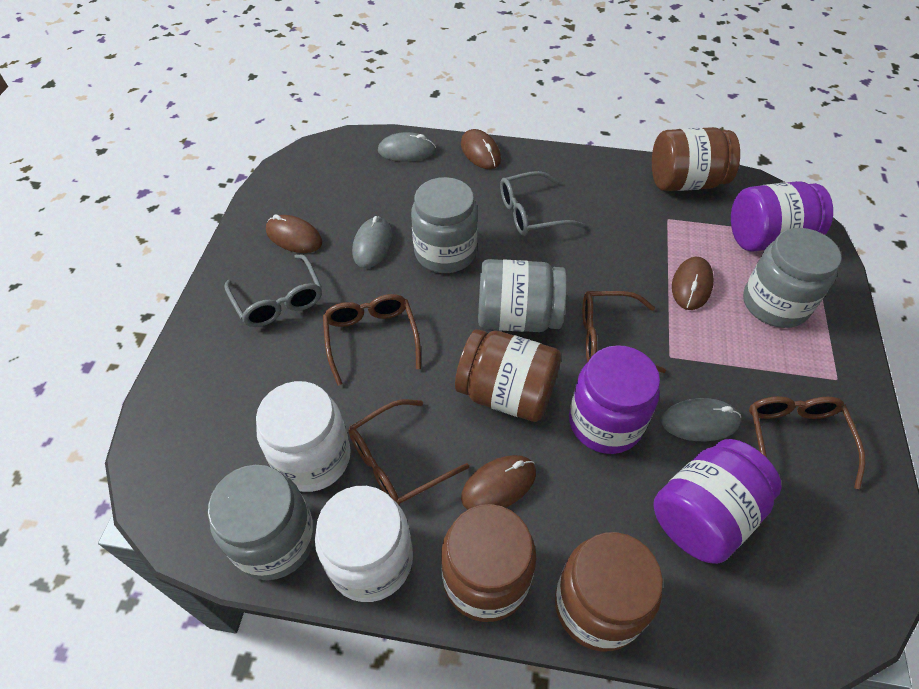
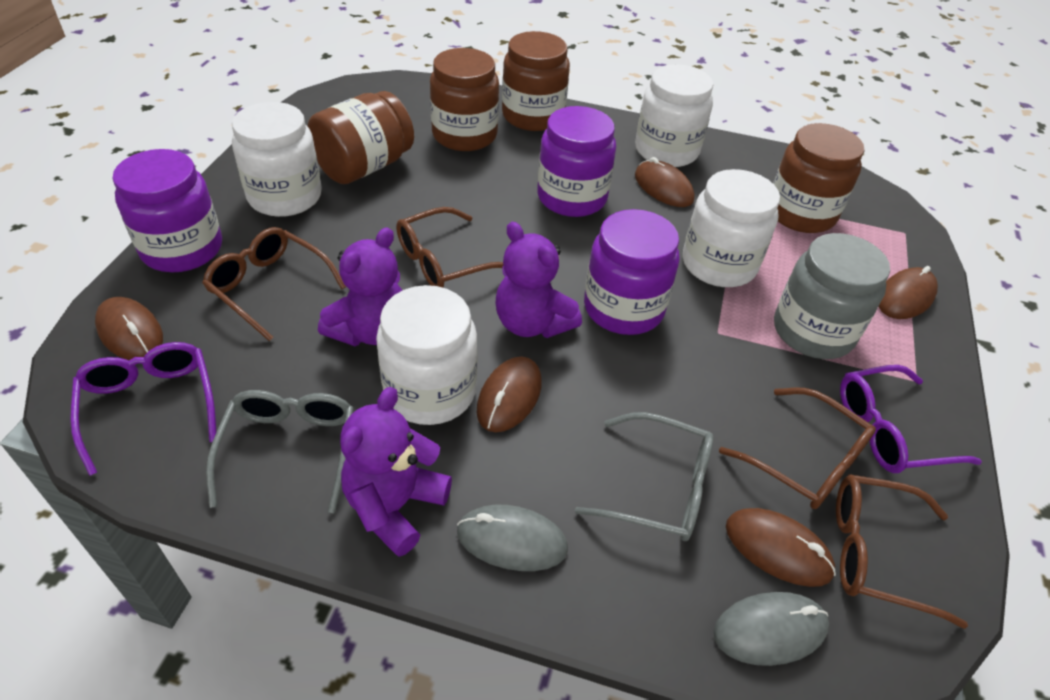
brown mouse: 4 -> 5
grey jar: 4 -> 1
grey mouse: 3 -> 2
purple glasses: 0 -> 2
purple teddy bear: 0 -> 3
white jar: 2 -> 4

